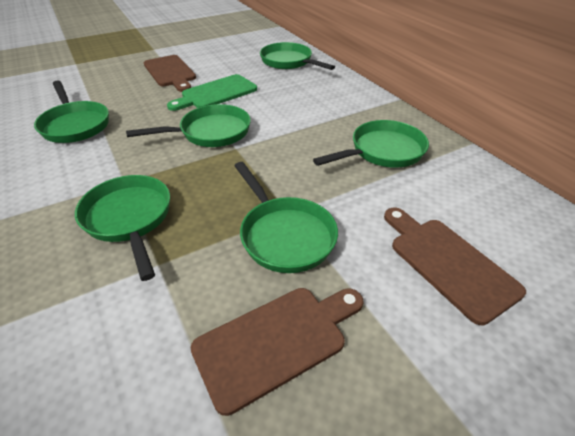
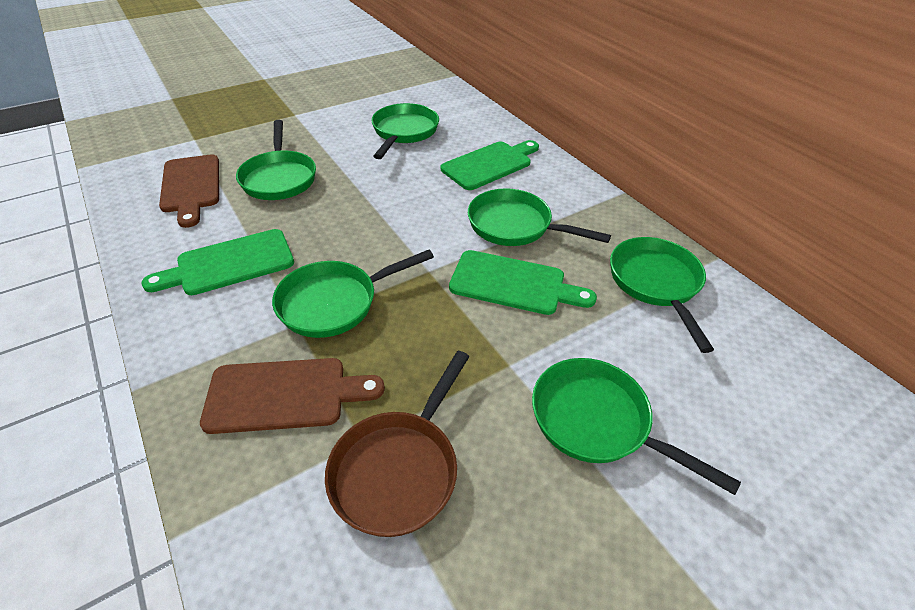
brown cutting board: 3 -> 2
brown pan: 0 -> 1
green cutting board: 1 -> 3

